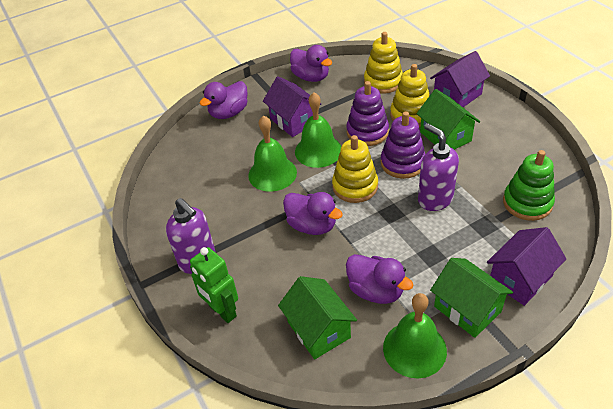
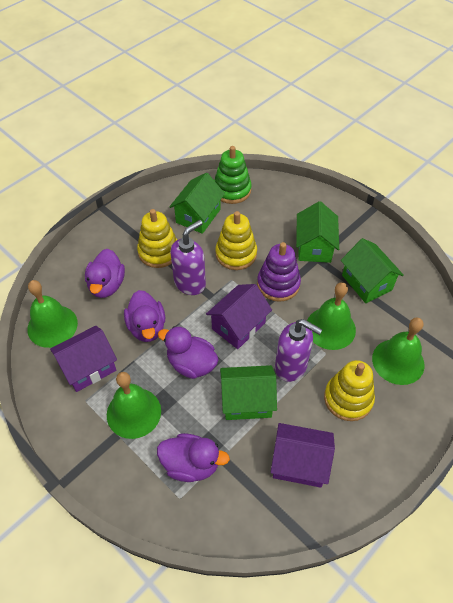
green bell: 3 -> 4
green house: 3 -> 4
green robot: 1 -> 0
purple stacking toy: 2 -> 1

